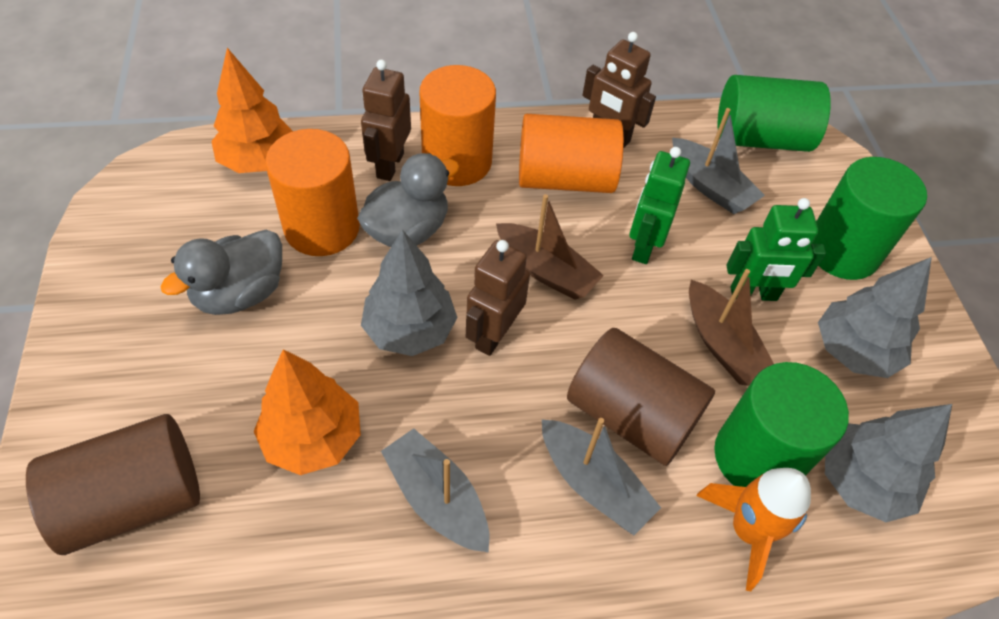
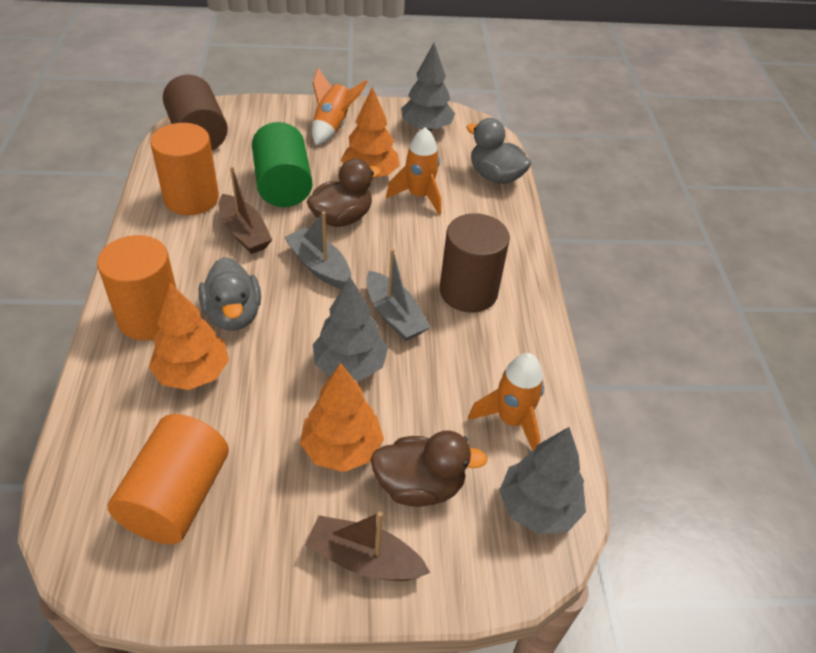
brown duck: 0 -> 2
brown robot: 3 -> 0
green cylinder: 3 -> 1
green robot: 2 -> 0
grey boat: 3 -> 2
orange rocket: 1 -> 3
orange tree: 2 -> 3

